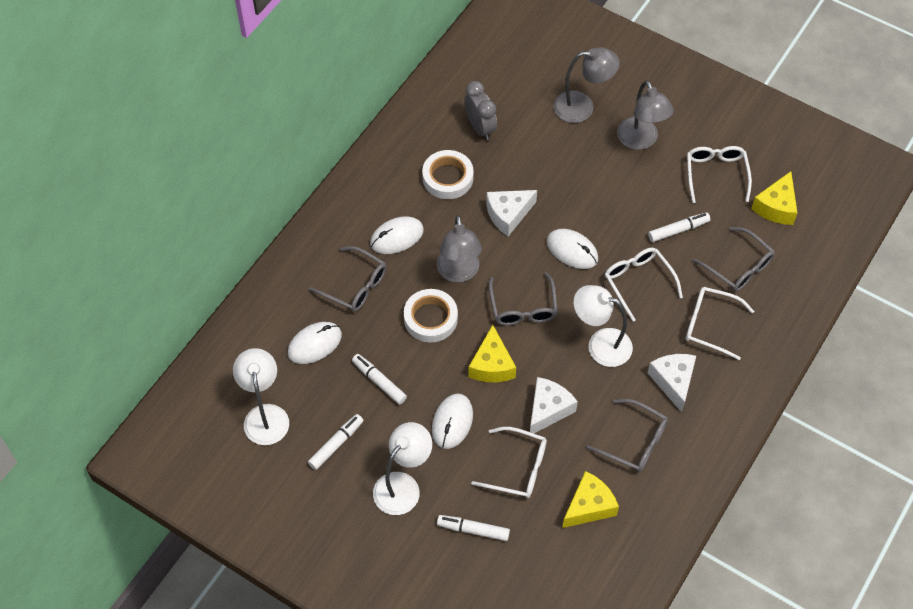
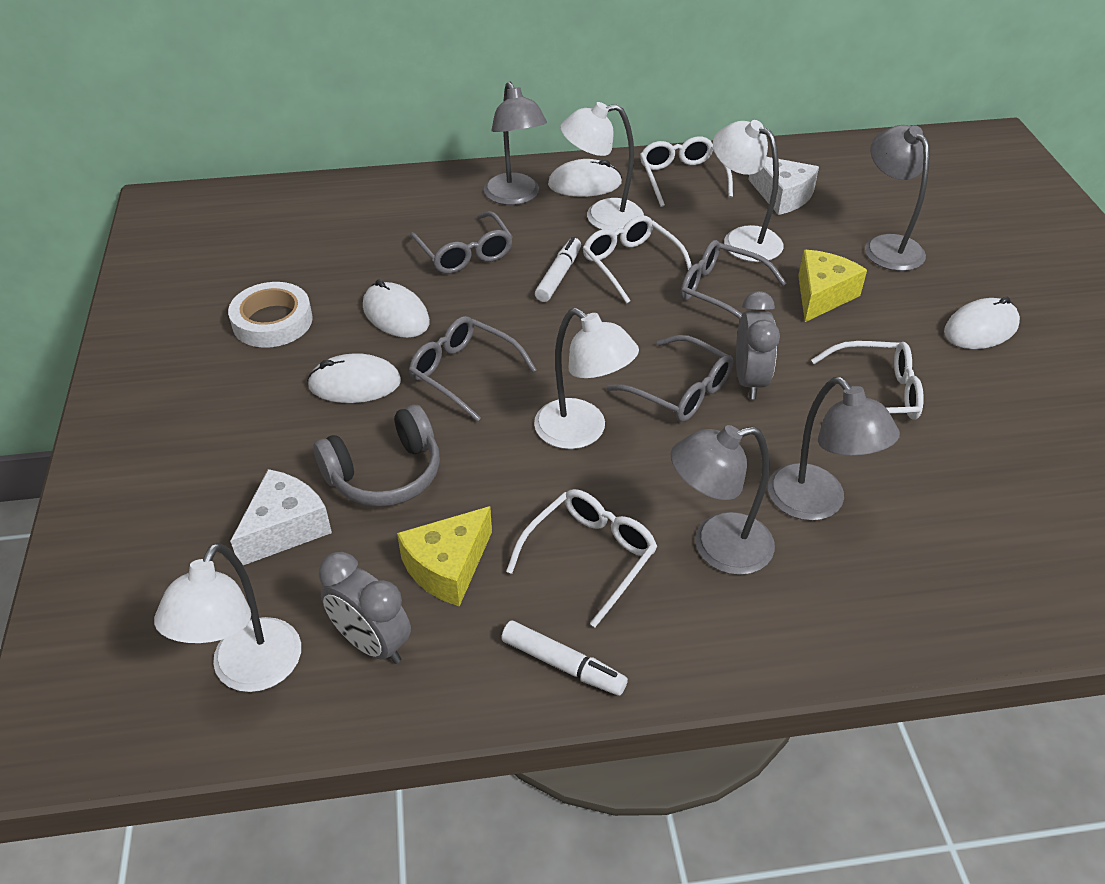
grey clock: 1 -> 2
grey headphones: 0 -> 1
grey lamp: 3 -> 4
white cheese: 3 -> 2
white lamp: 3 -> 4
white marker: 4 -> 2
white tape: 2 -> 1
yellow cheese: 3 -> 2

